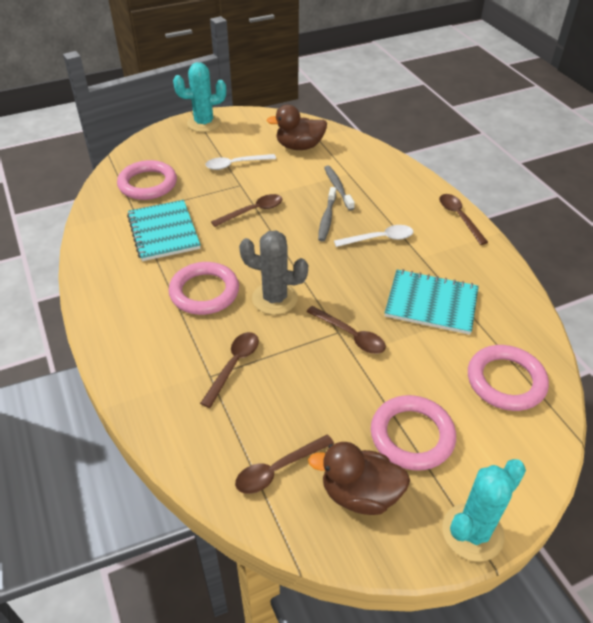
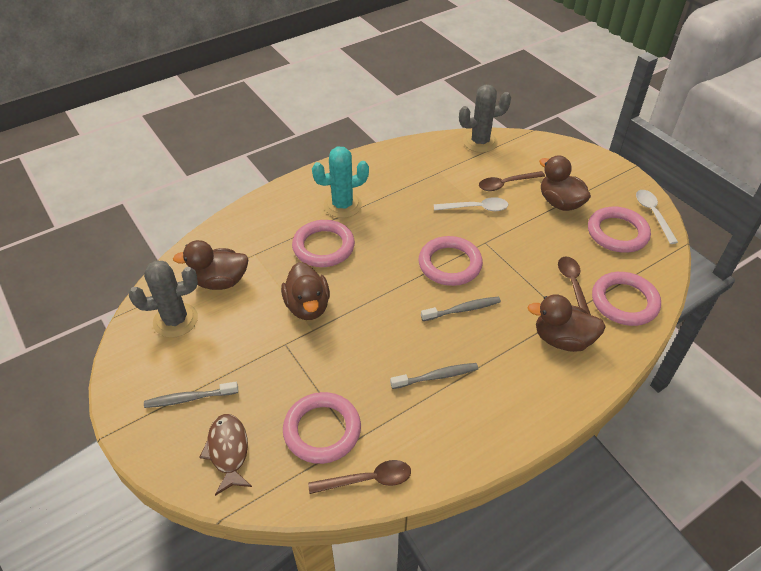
brown duck: 2 -> 4
brown fish: 0 -> 1
brown spoon: 5 -> 3
grey cactus: 1 -> 2
grey toothbrush: 2 -> 3
pink ring: 4 -> 5
turquoise cactus: 2 -> 1
turquoise notebook: 2 -> 0

